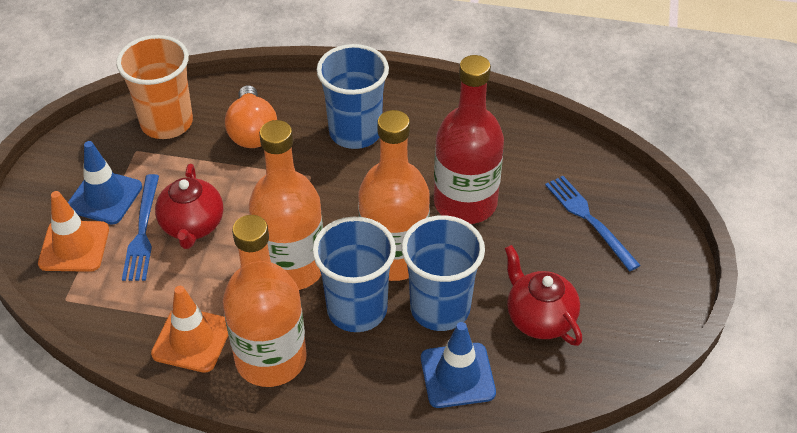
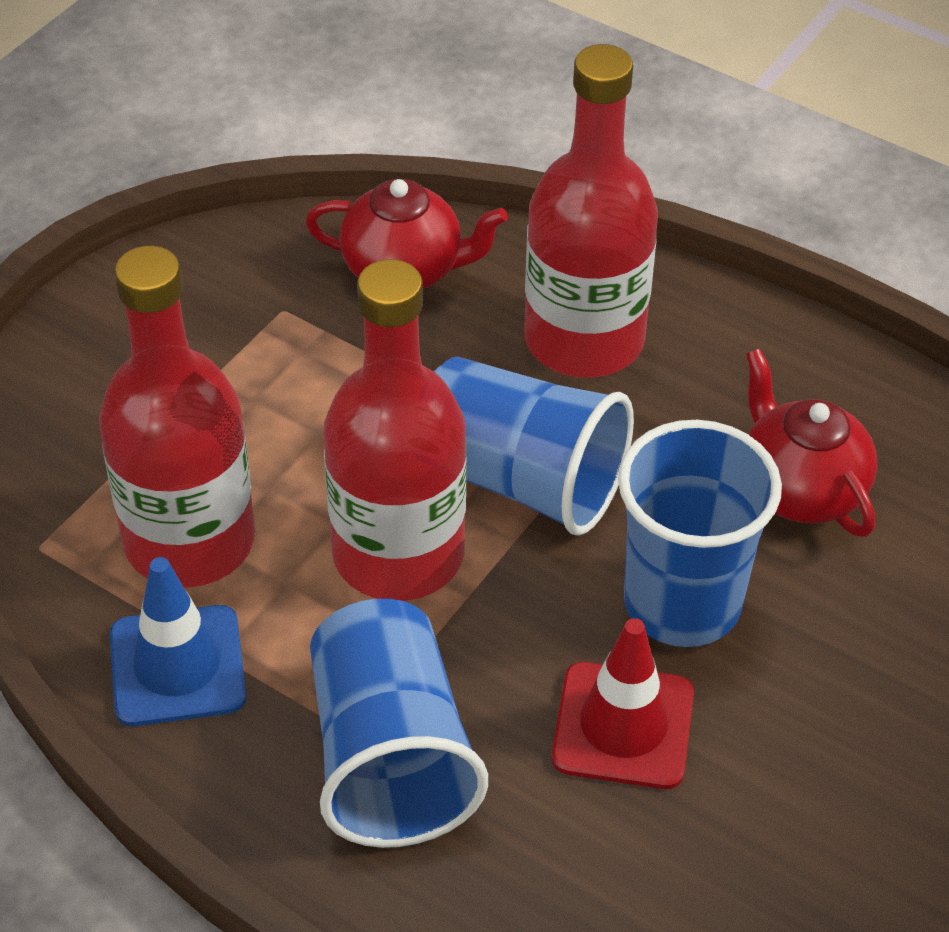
blue fork: 2 -> 0
blue traffic cone: 2 -> 1
orange bottle: 3 -> 0
orange cup: 1 -> 0
orange light bulb: 1 -> 0
orange traffic cone: 2 -> 0
red bottle: 1 -> 3
red traffic cone: 0 -> 1

